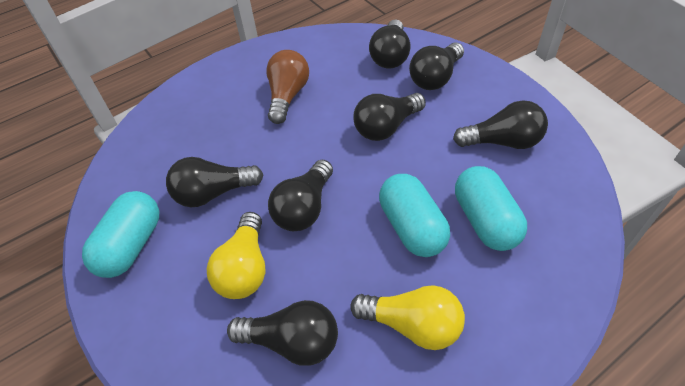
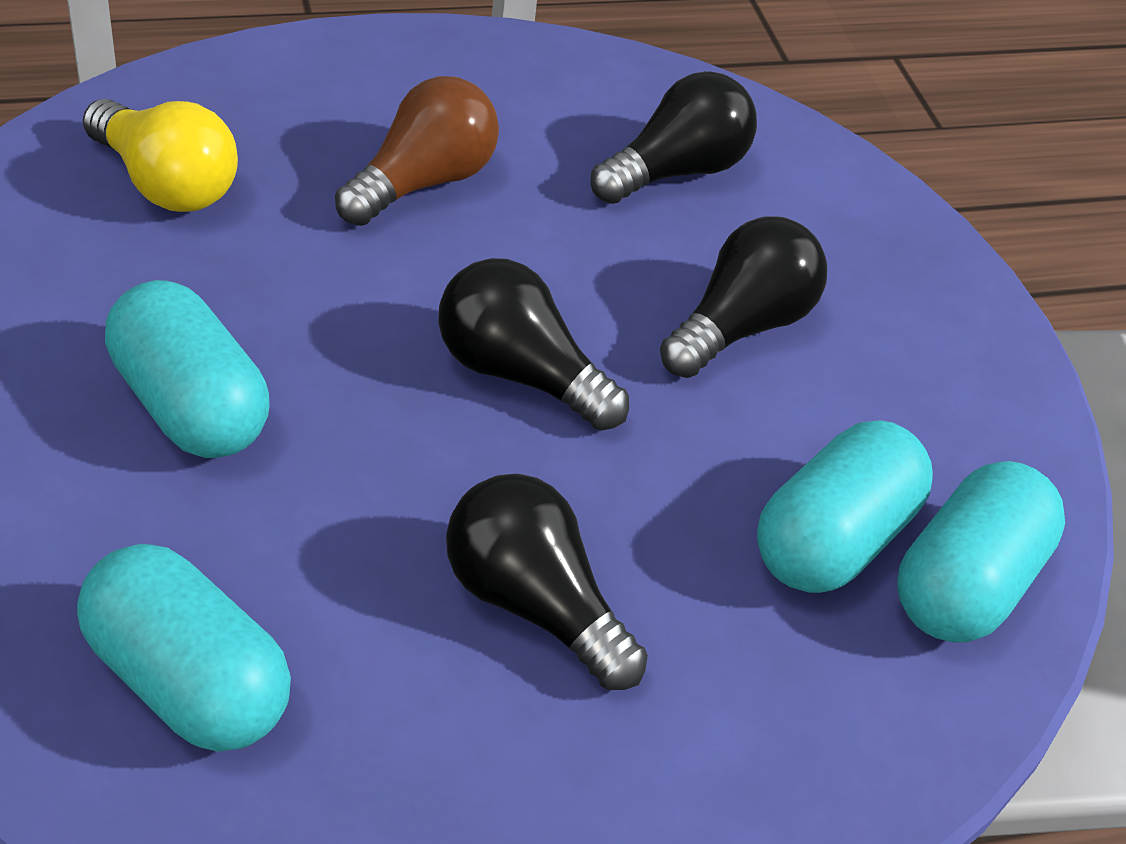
black light bulb: 7 -> 4
turquoise capsule: 3 -> 4
yellow light bulb: 2 -> 1

